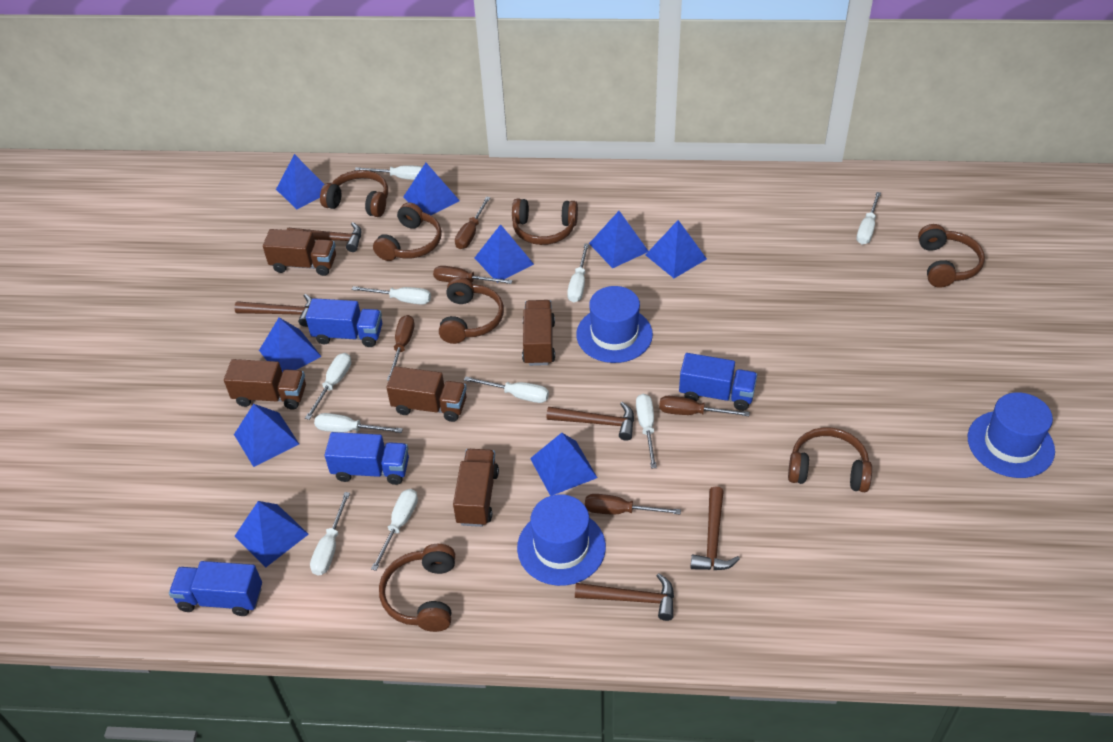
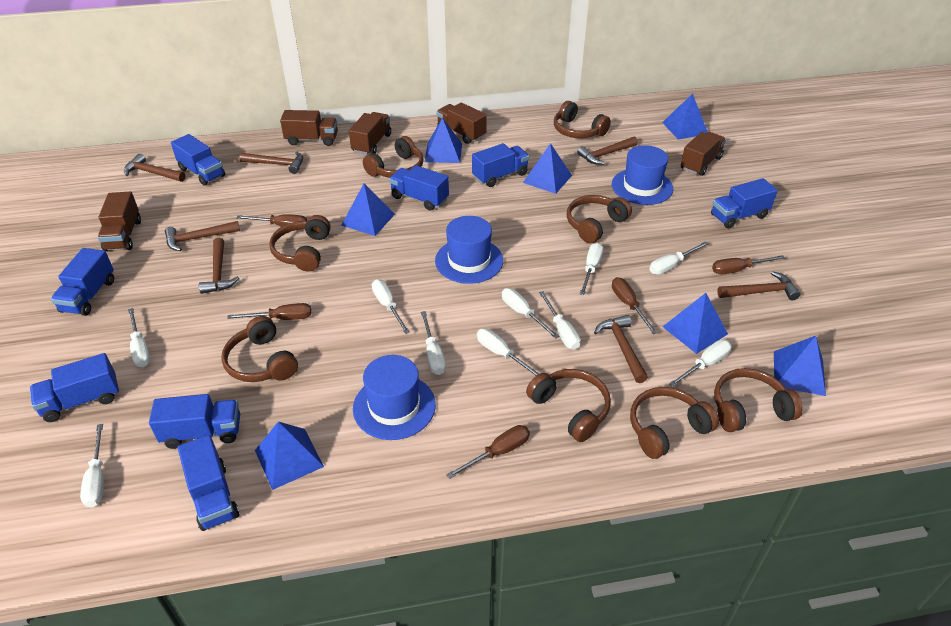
blue pyramid: 9 -> 7
blue truck: 4 -> 8
brown hammer: 5 -> 7
brown headphones: 7 -> 8

